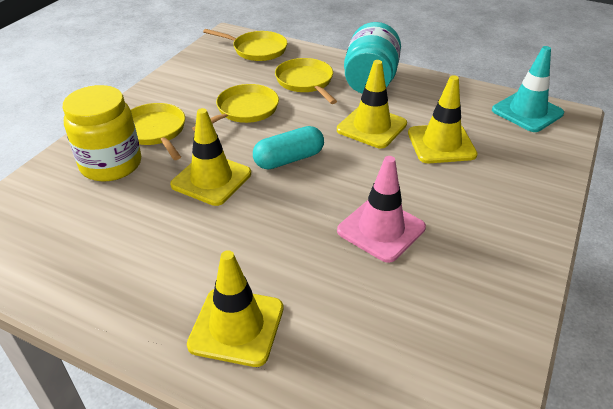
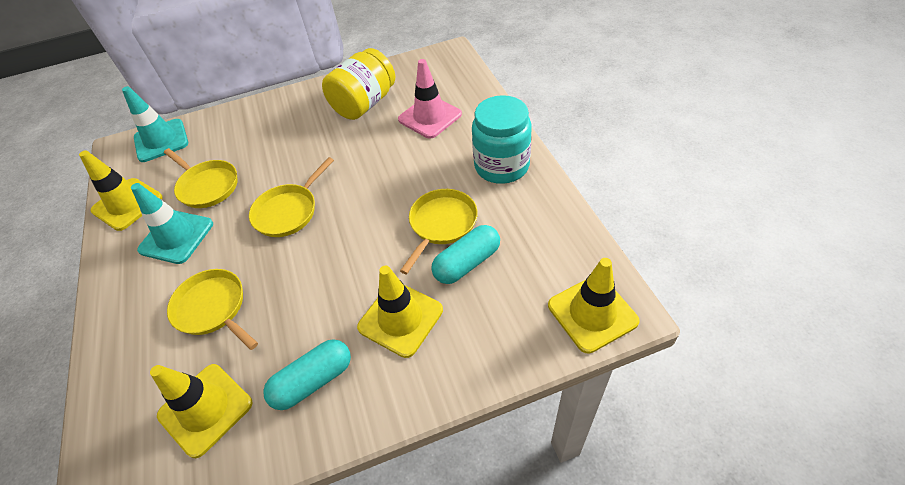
turquoise capsule: 1 -> 2
turquoise traffic cone: 1 -> 2

